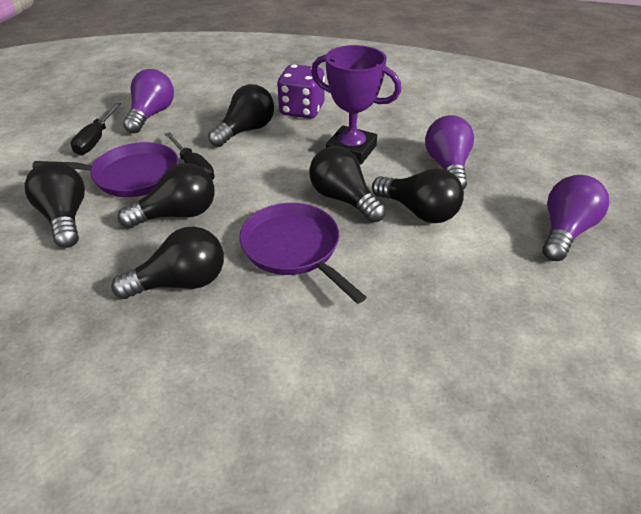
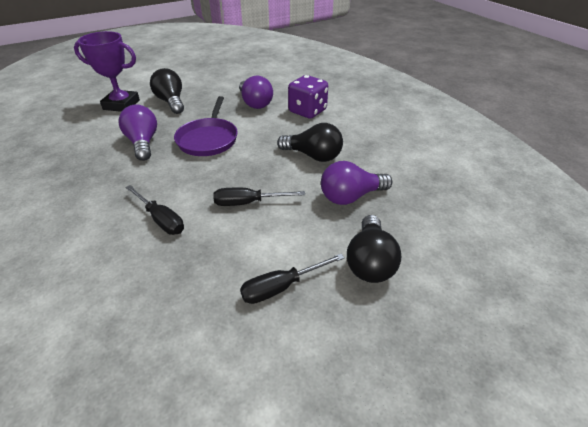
black light bulb: 6 -> 3
black screwdriver: 2 -> 3
purple pan: 2 -> 1

